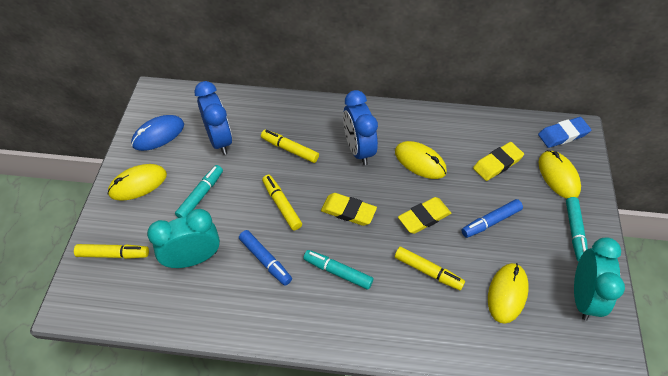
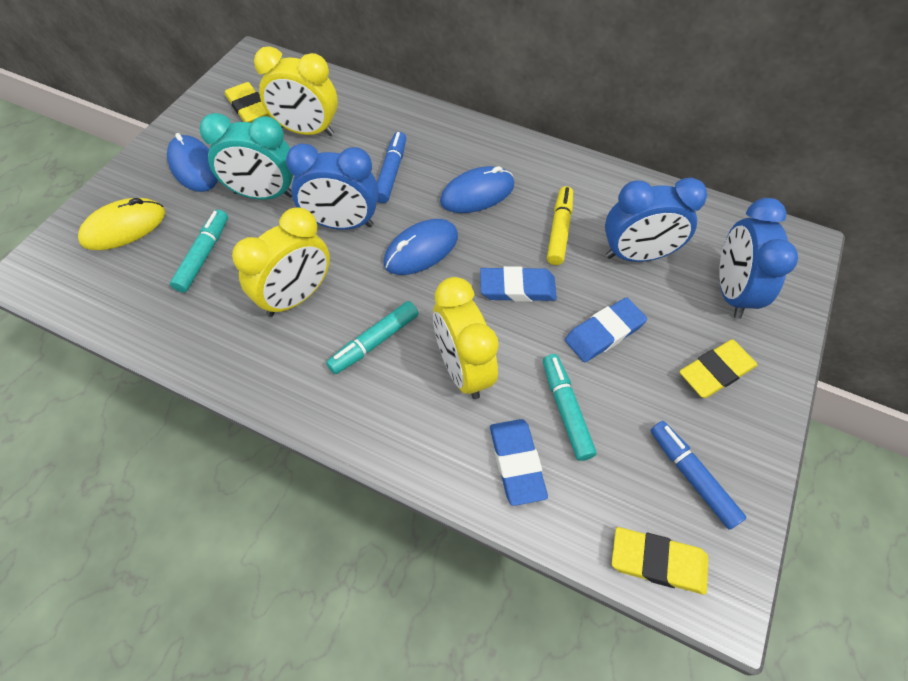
blue clock: 2 -> 3
blue eraser: 1 -> 3
blue mouse: 1 -> 3
turquoise clock: 2 -> 1
yellow clock: 0 -> 3
yellow marker: 4 -> 1
yellow mouse: 4 -> 1

